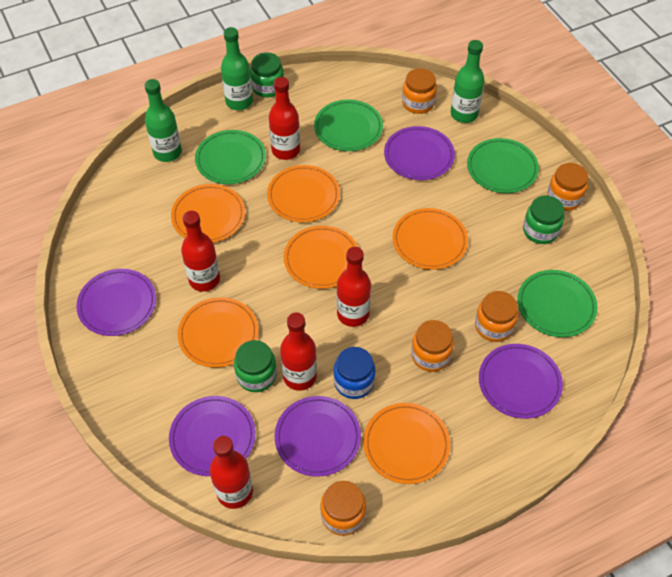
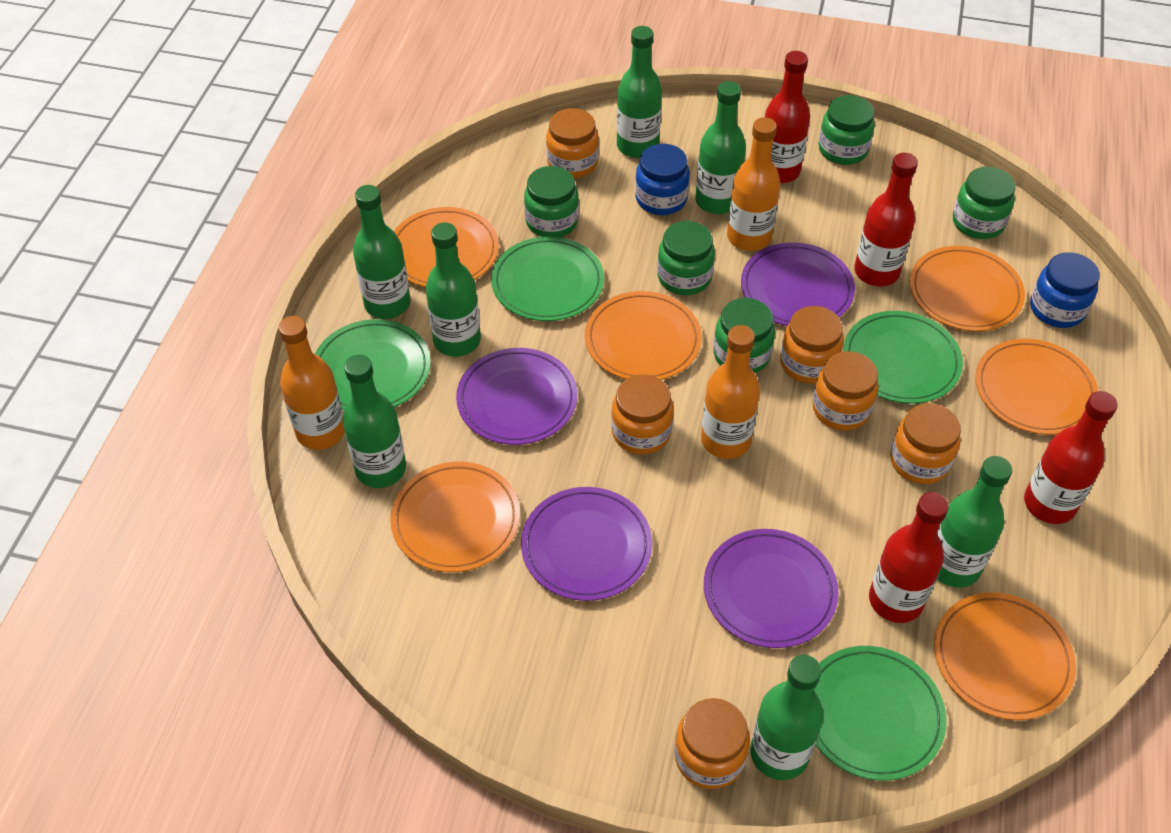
blue jar: 1 -> 2
green bottle: 3 -> 7
green jar: 3 -> 5
orange bottle: 0 -> 3
orange jar: 5 -> 6
purple plate: 5 -> 4
red bottle: 5 -> 4

